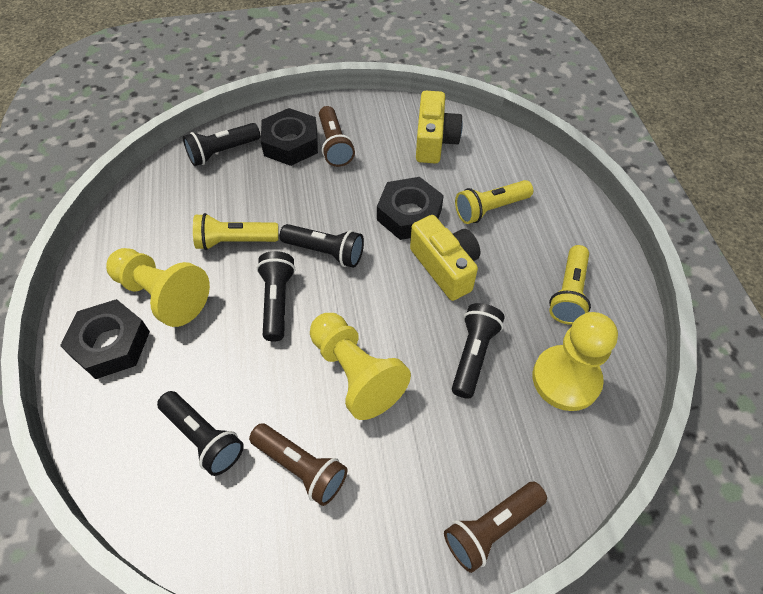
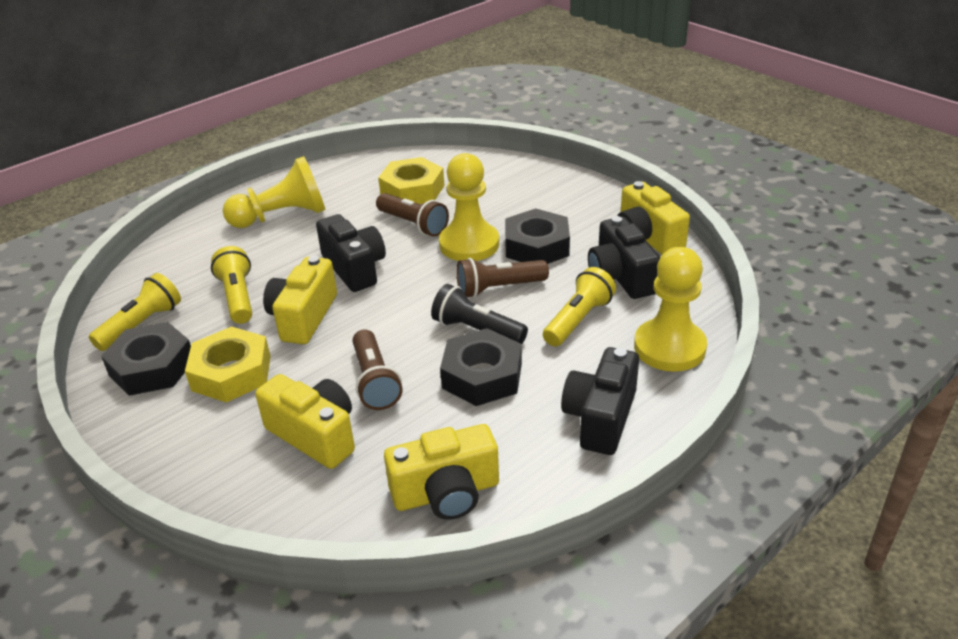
black camera: 0 -> 3
black flashlight: 5 -> 1
yellow camera: 2 -> 4
yellow nut: 0 -> 2

